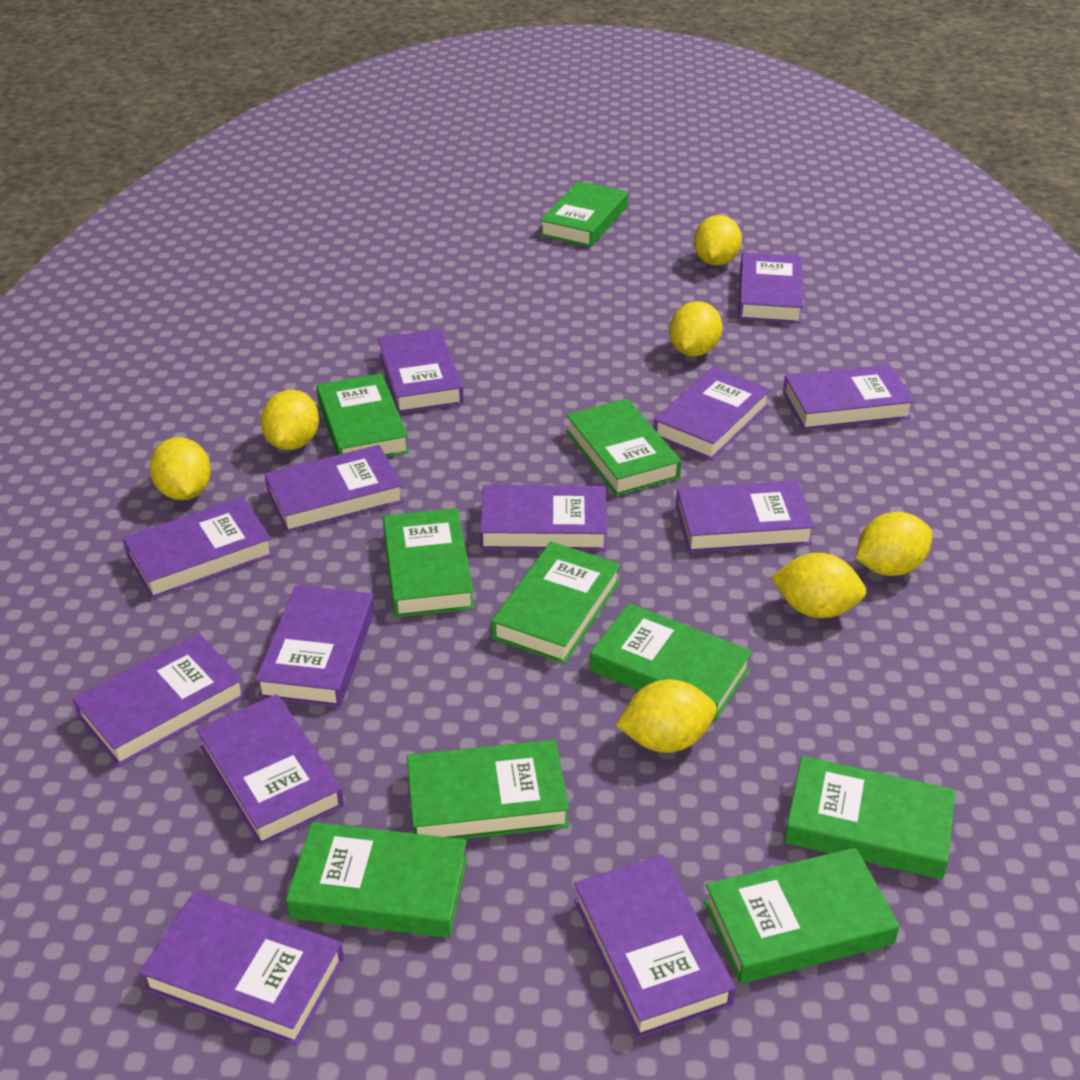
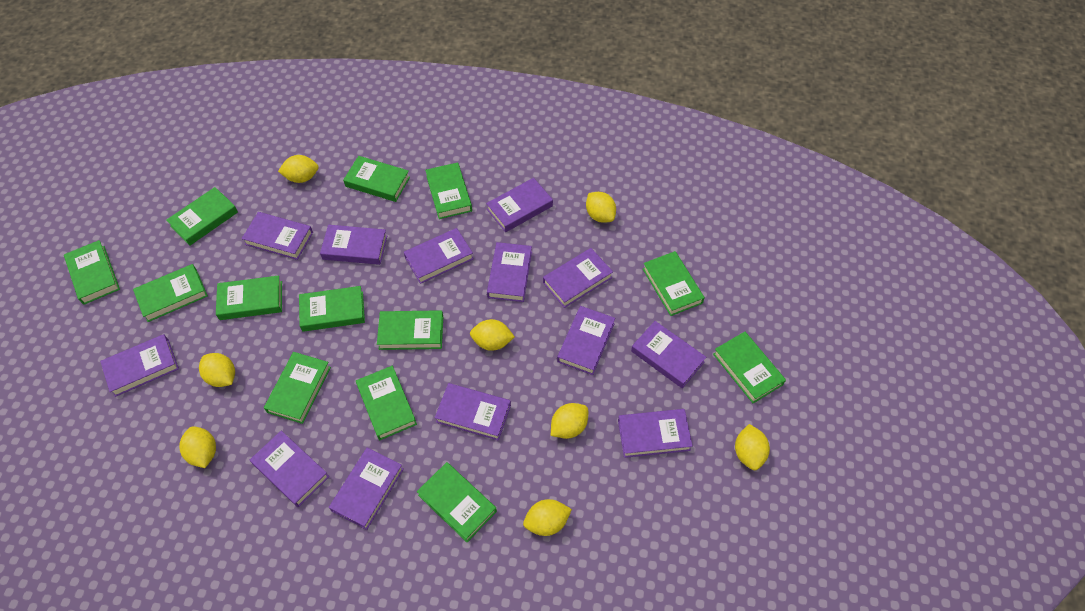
green book: 10 -> 13
yellow lemon: 7 -> 8

